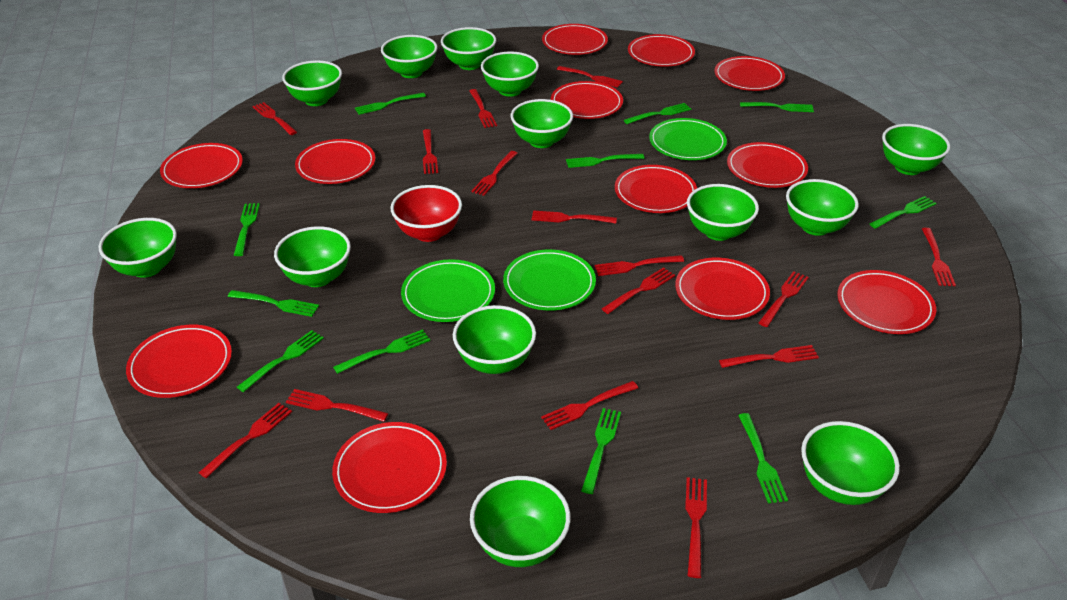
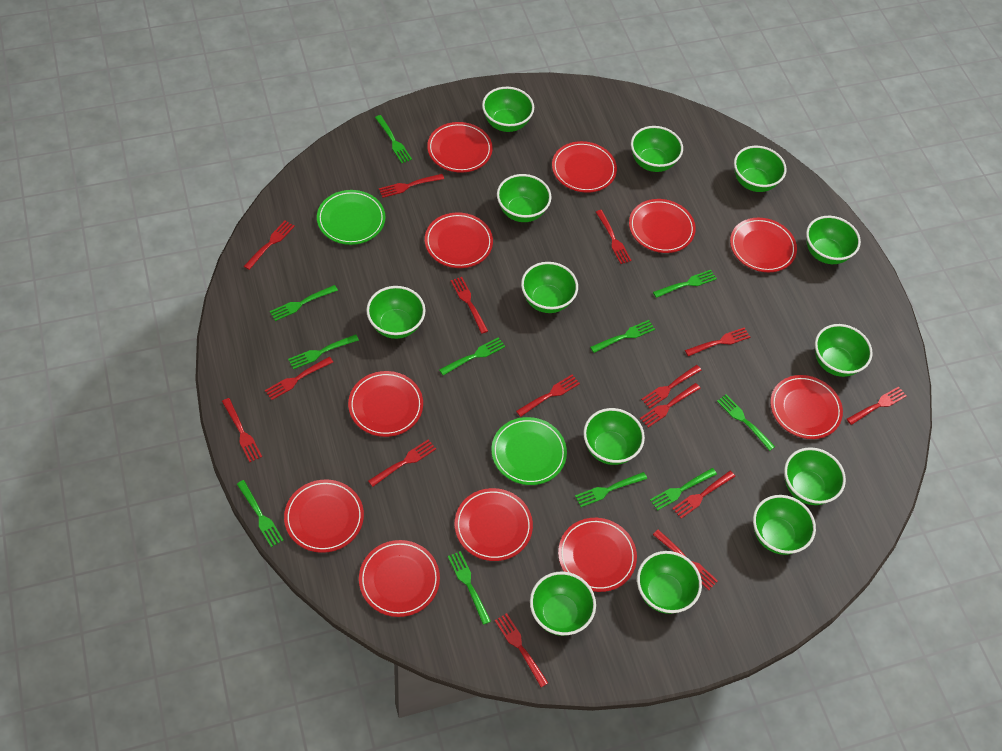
green plate: 3 -> 2
red bowl: 1 -> 0
red plate: 12 -> 11

